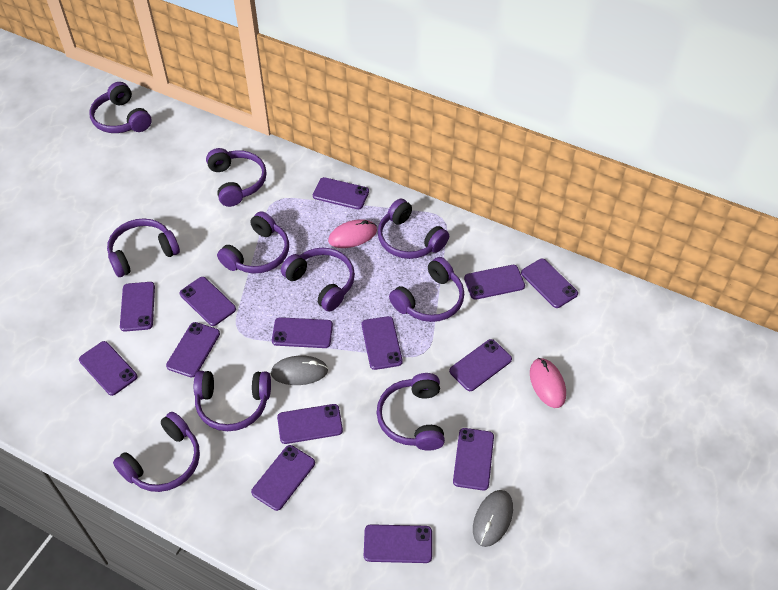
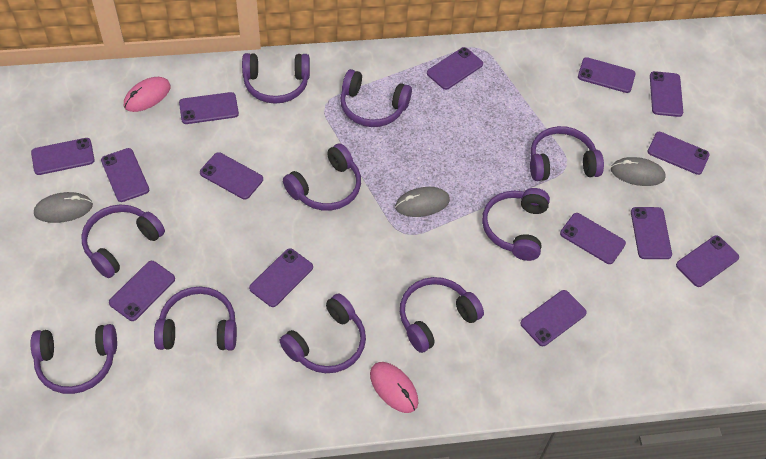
grey mouse: 2 -> 3

